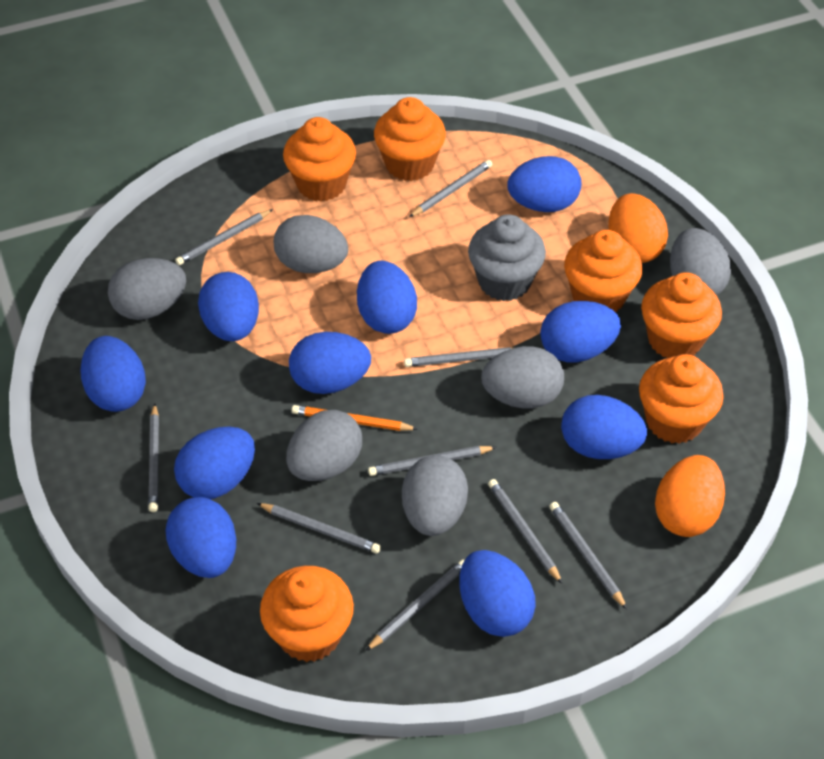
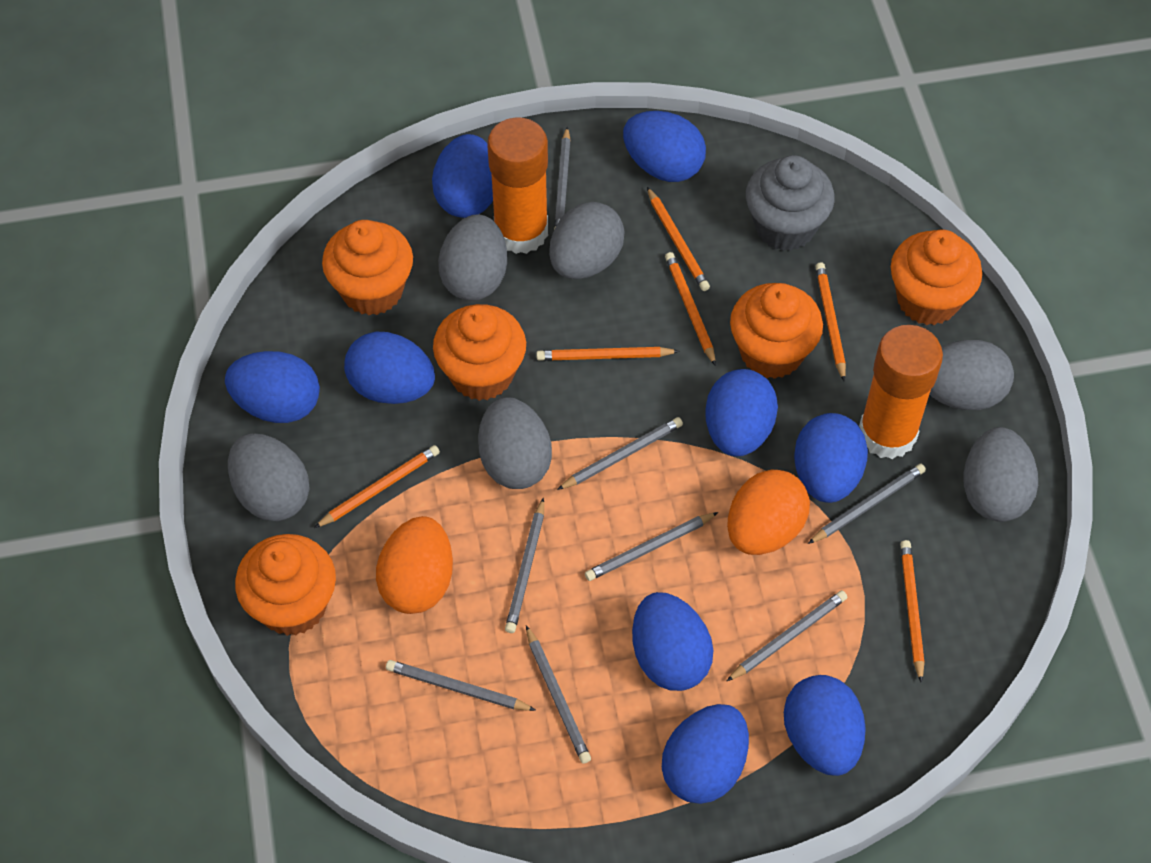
blue egg: 10 -> 9
grey pencil: 9 -> 8
orange cupcake: 6 -> 5
orange glue stick: 0 -> 2
orange pencil: 1 -> 6

